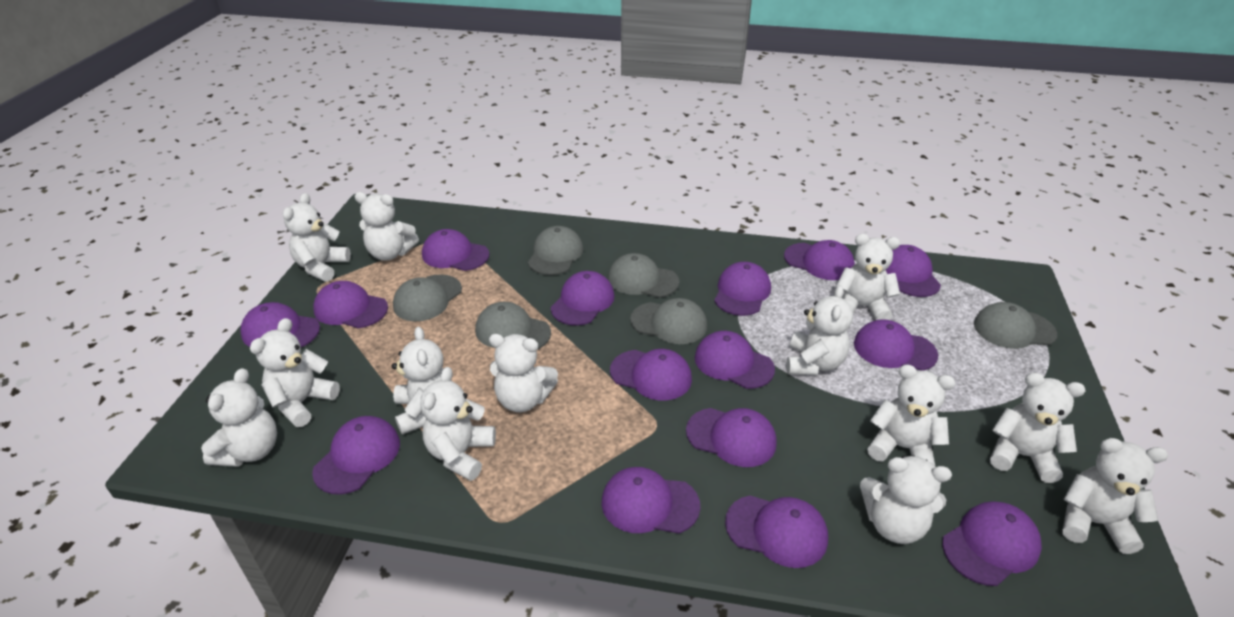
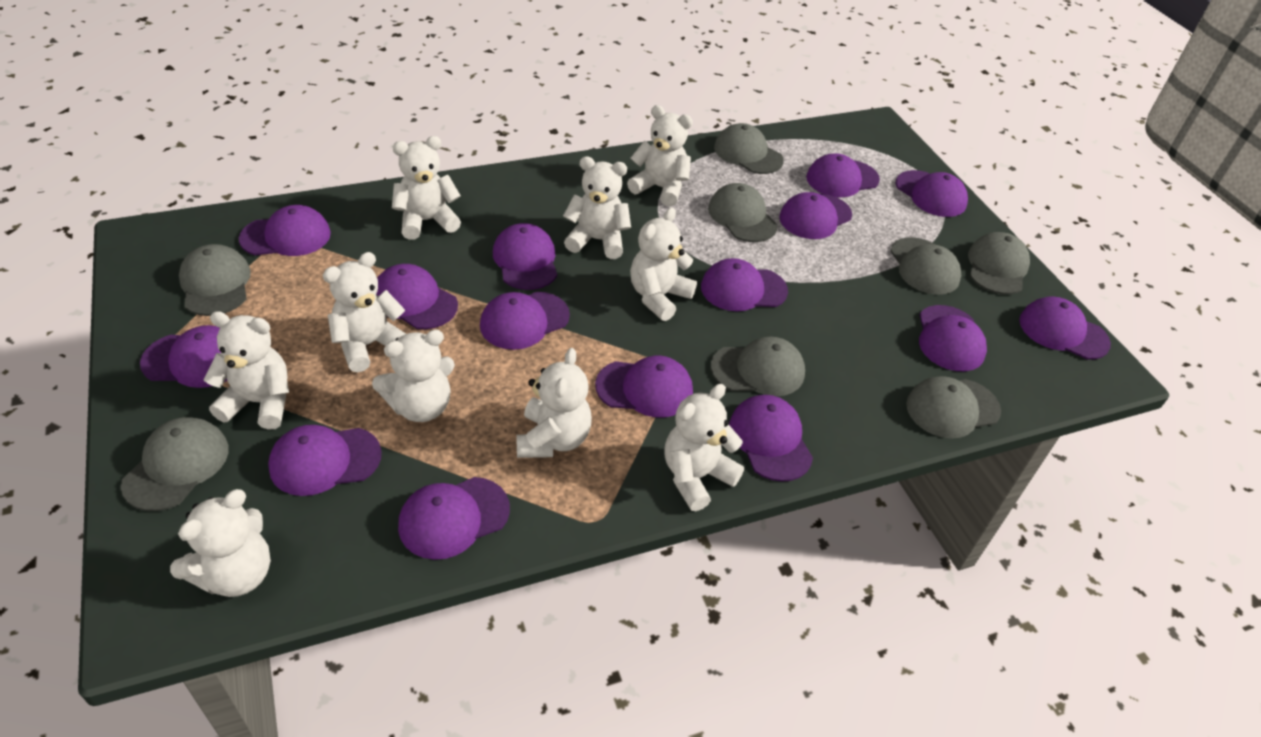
grey cap: 6 -> 8
white teddy bear: 13 -> 10

